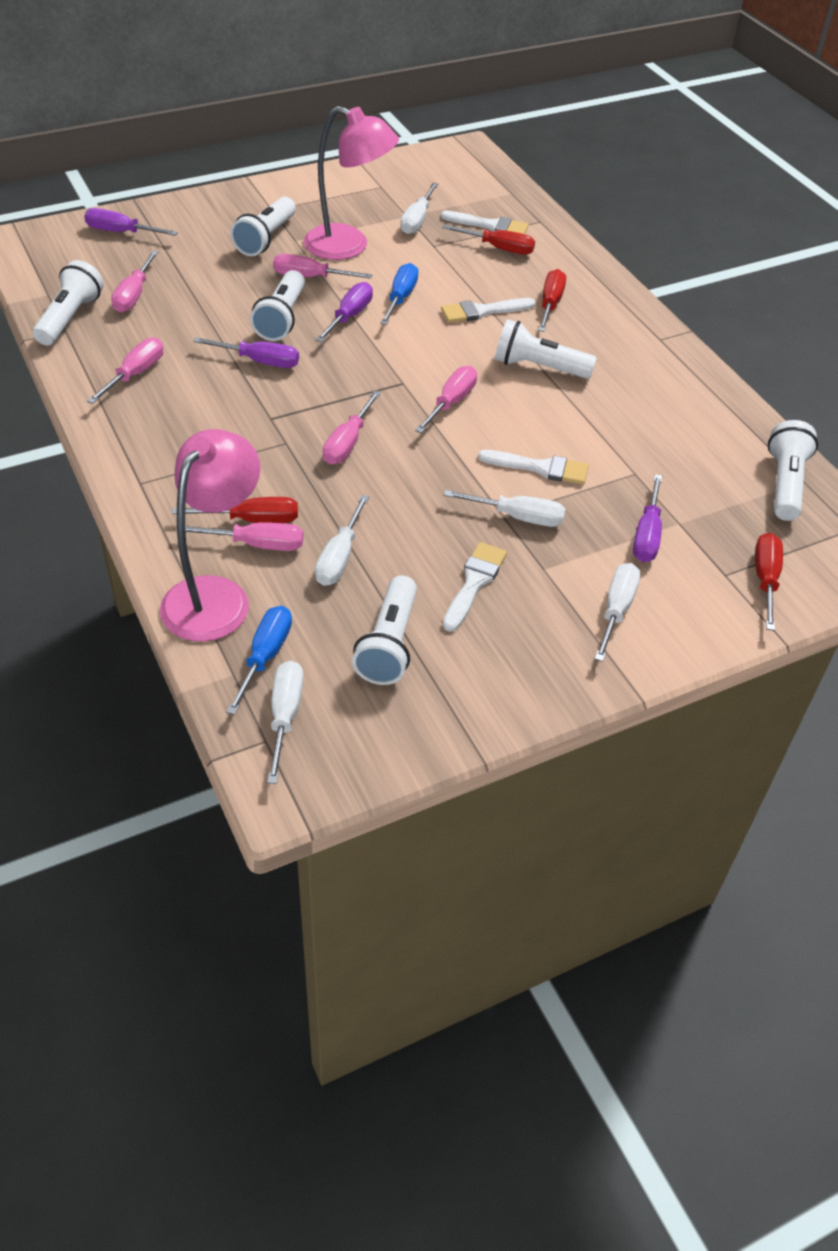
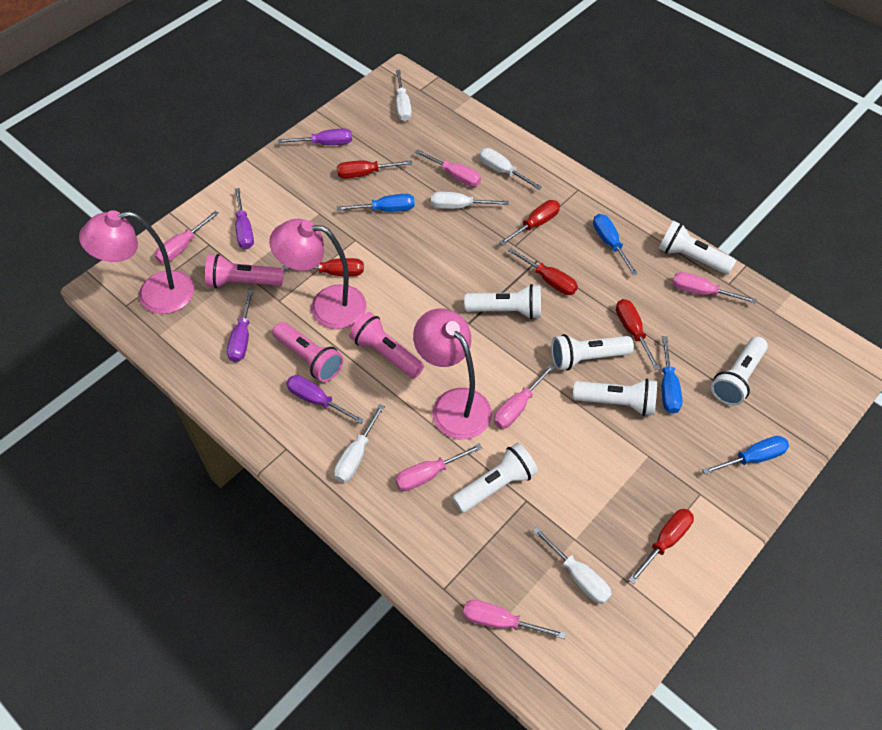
blue screwdriver: 2 -> 4
pink flashlight: 0 -> 3
pink lamp: 2 -> 3
red screwdriver: 4 -> 6
white brush: 4 -> 0

